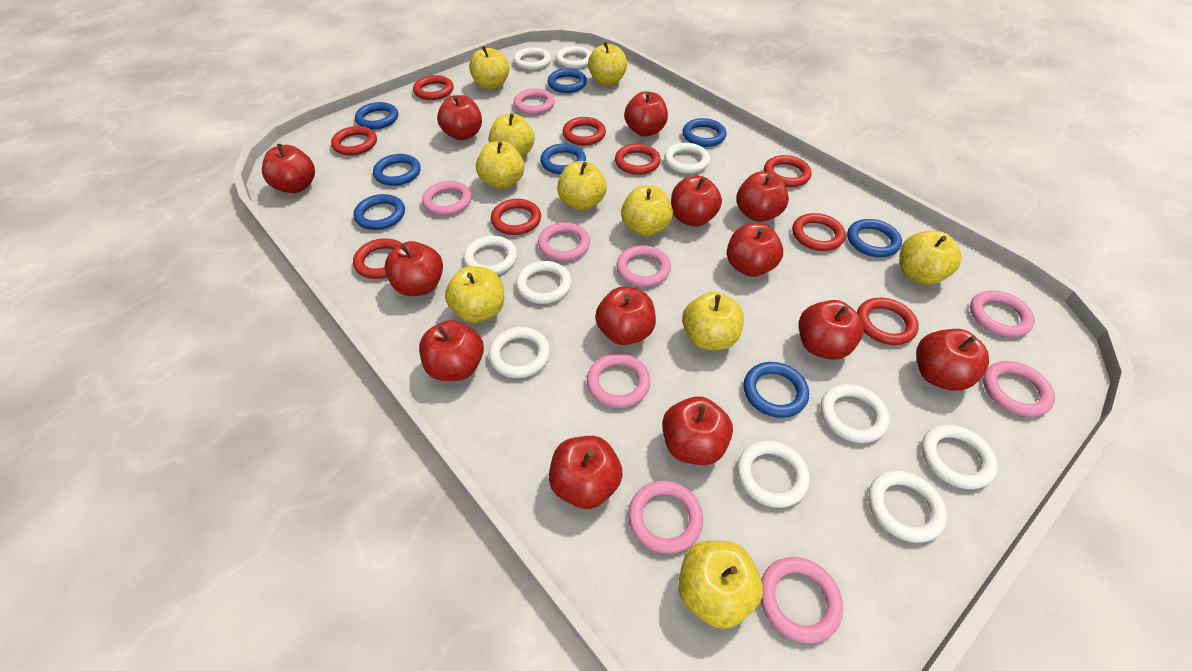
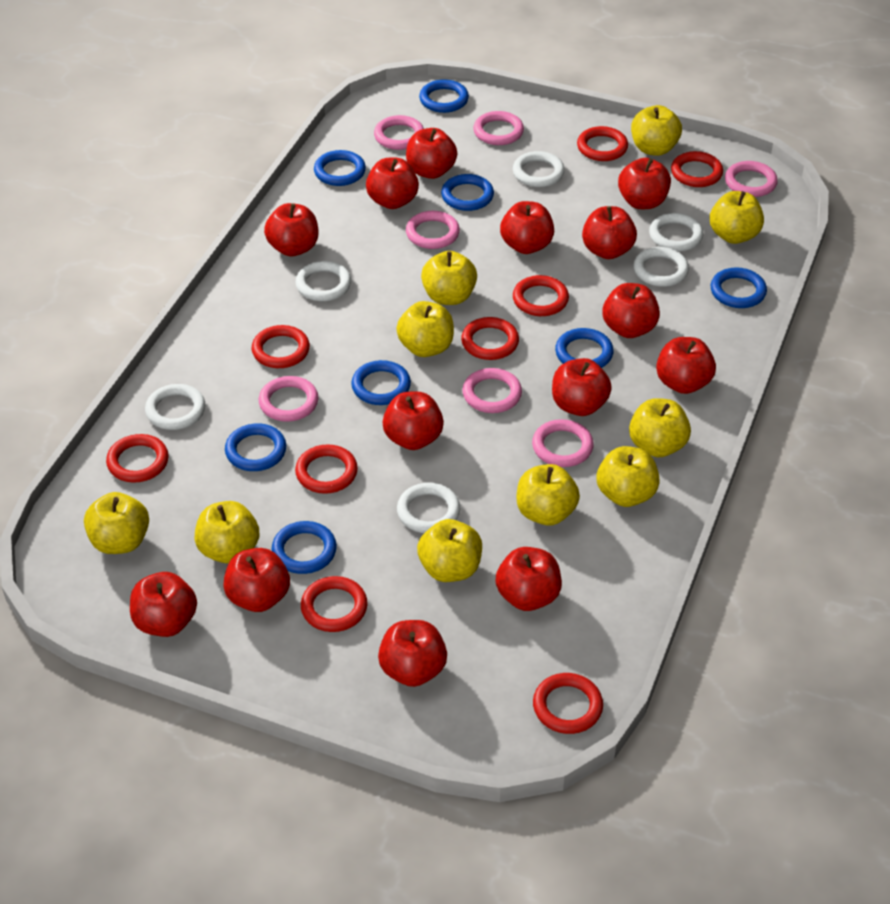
pink ring: 9 -> 7
red apple: 13 -> 14
white ring: 10 -> 6

